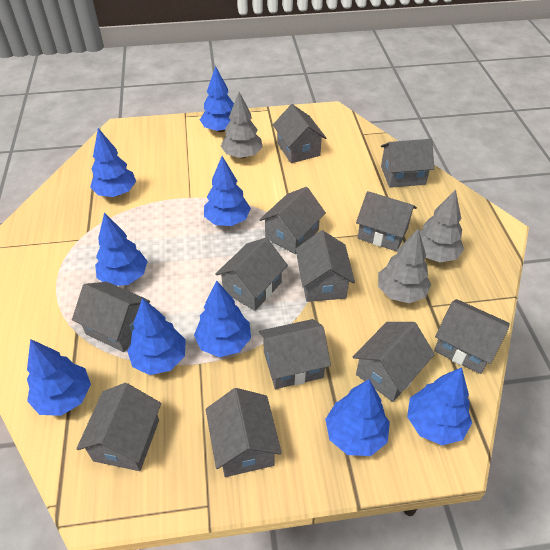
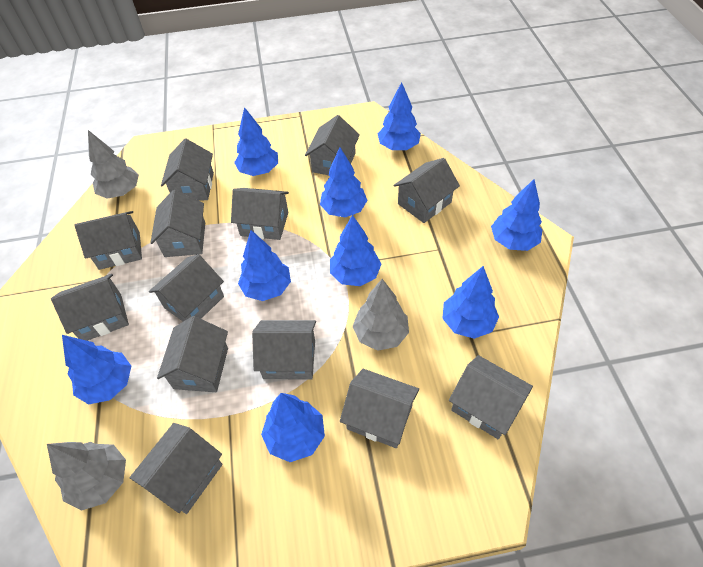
grey house: 12 -> 13

